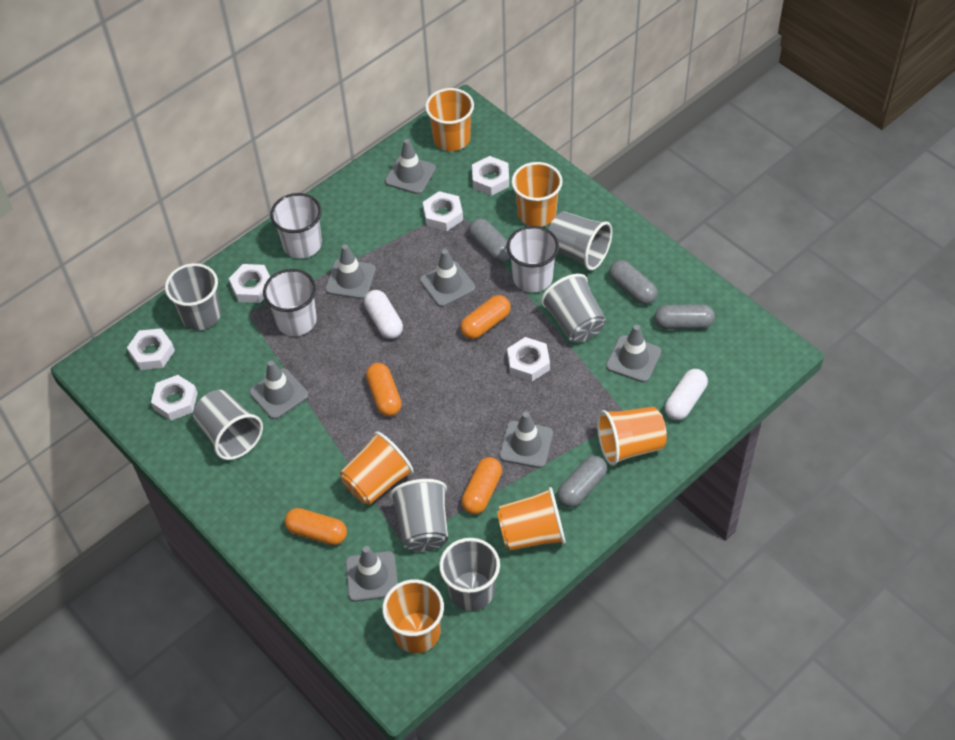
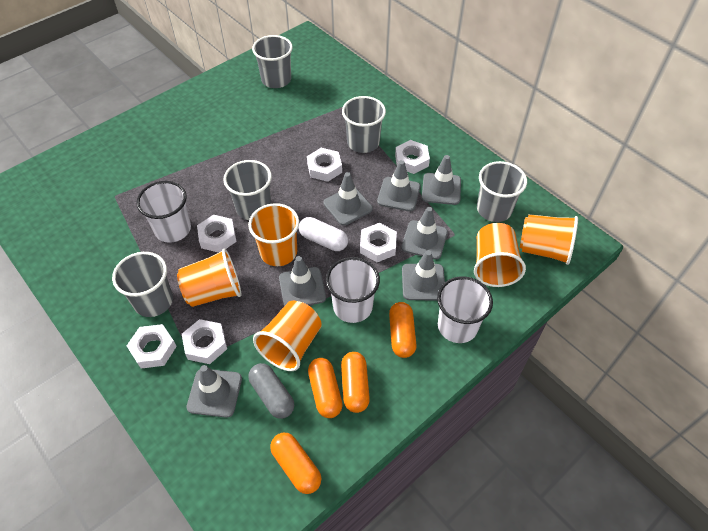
grey capsule: 4 -> 1
grey cup: 6 -> 5
orange cup: 6 -> 5
white capsule: 2 -> 1

